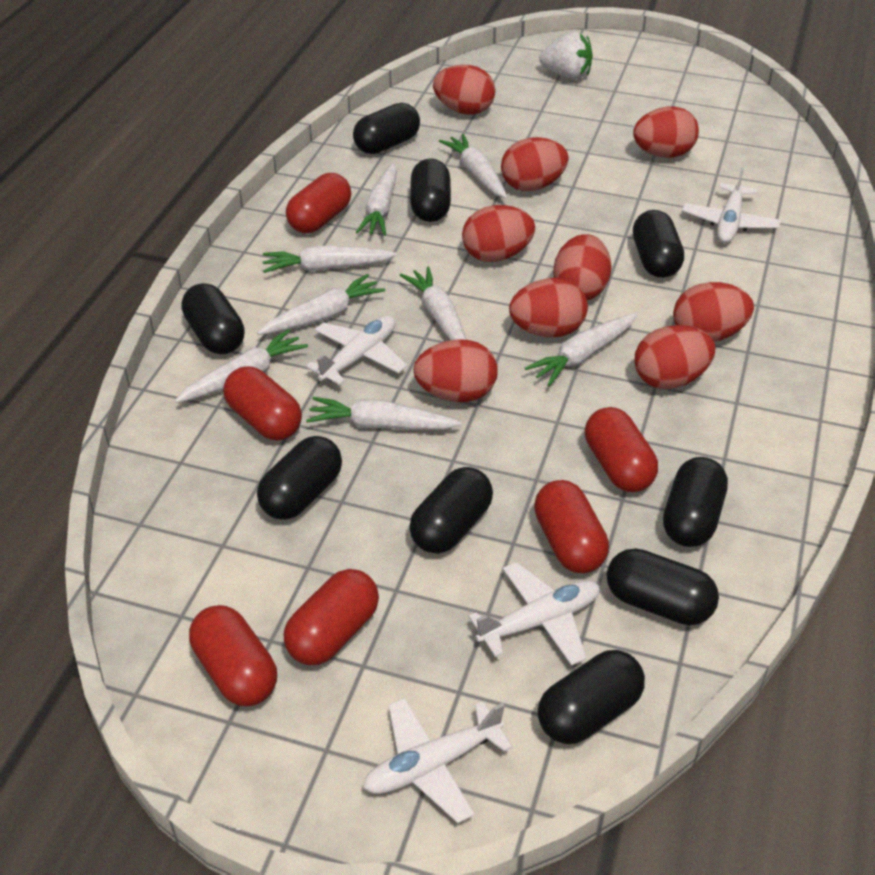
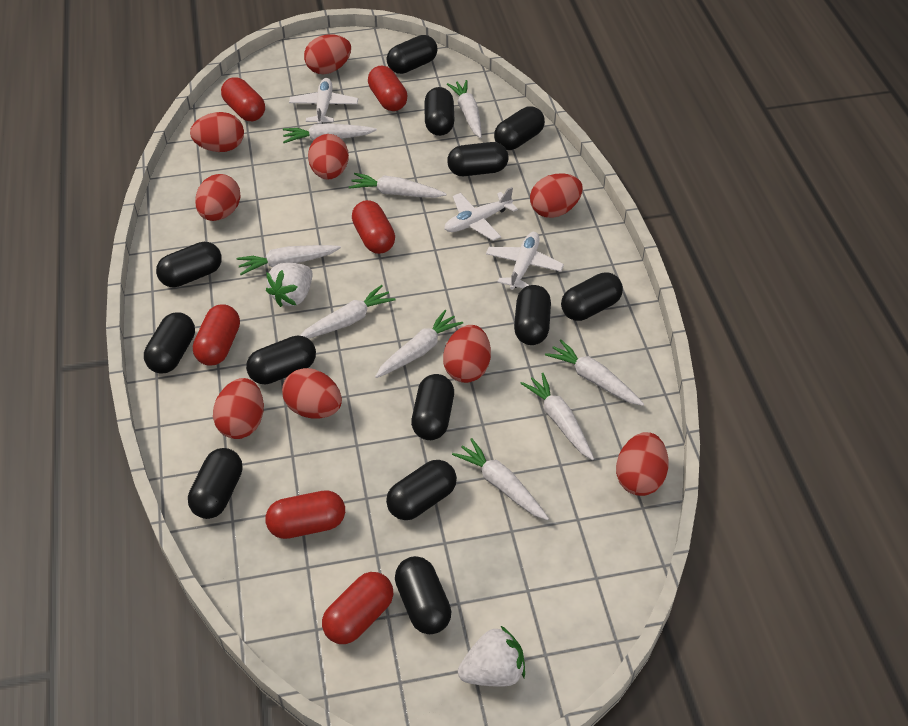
black capsule: 9 -> 13
white carrot: 8 -> 9
white plane: 4 -> 3
white strawberry: 1 -> 2

